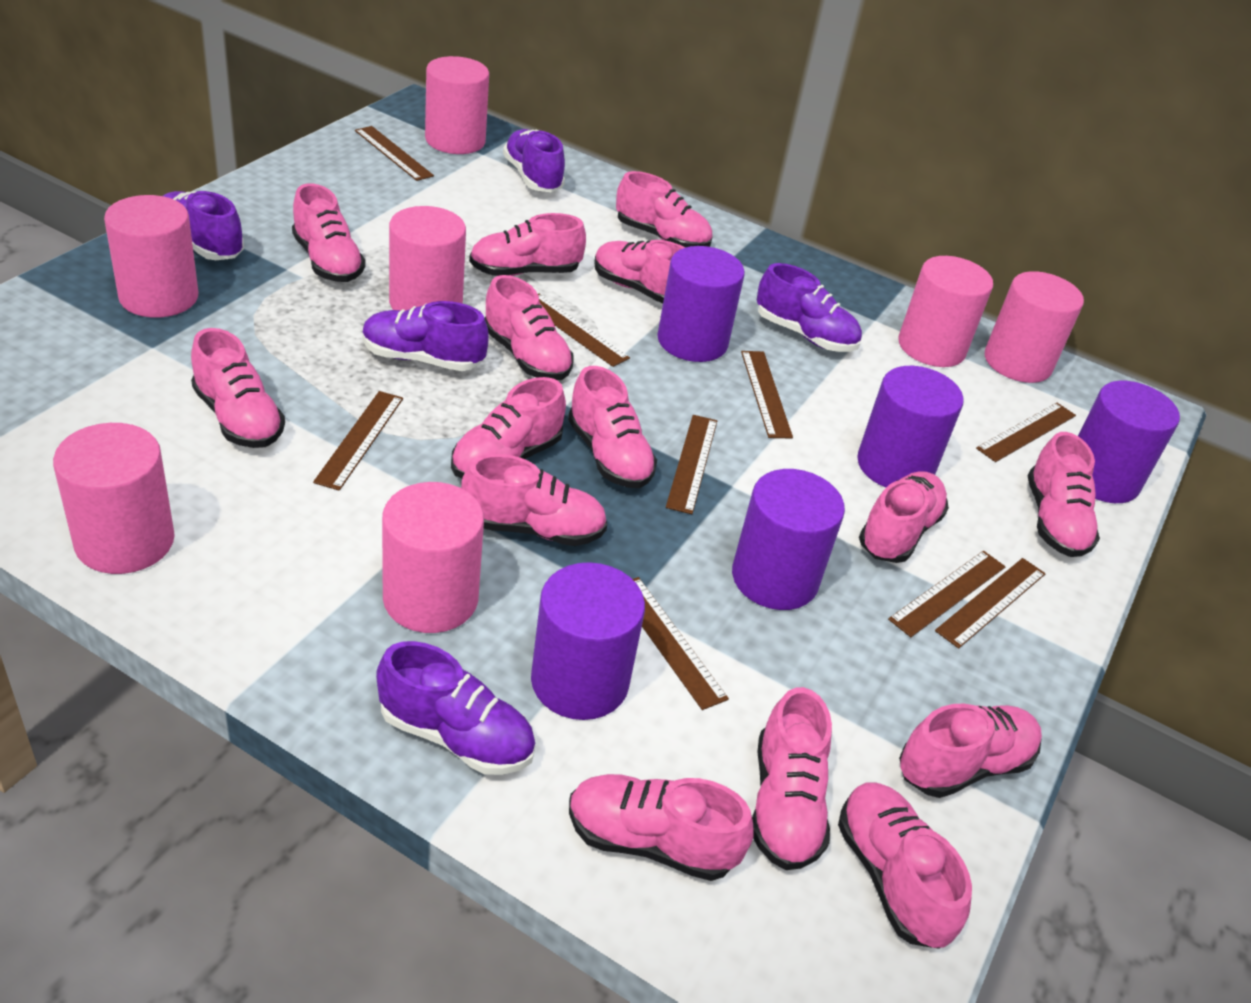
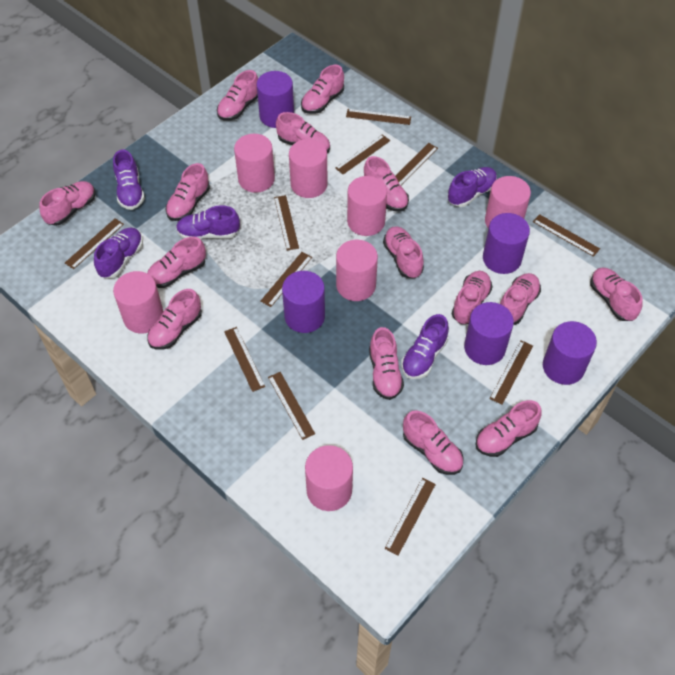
brown ruler: 9 -> 11

